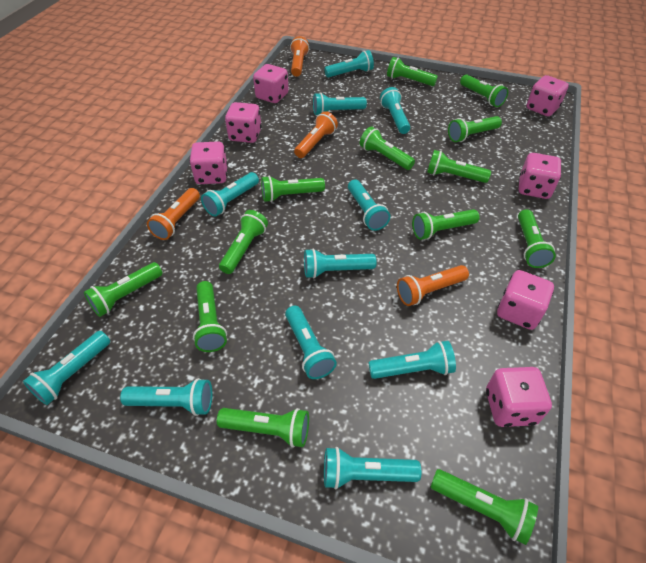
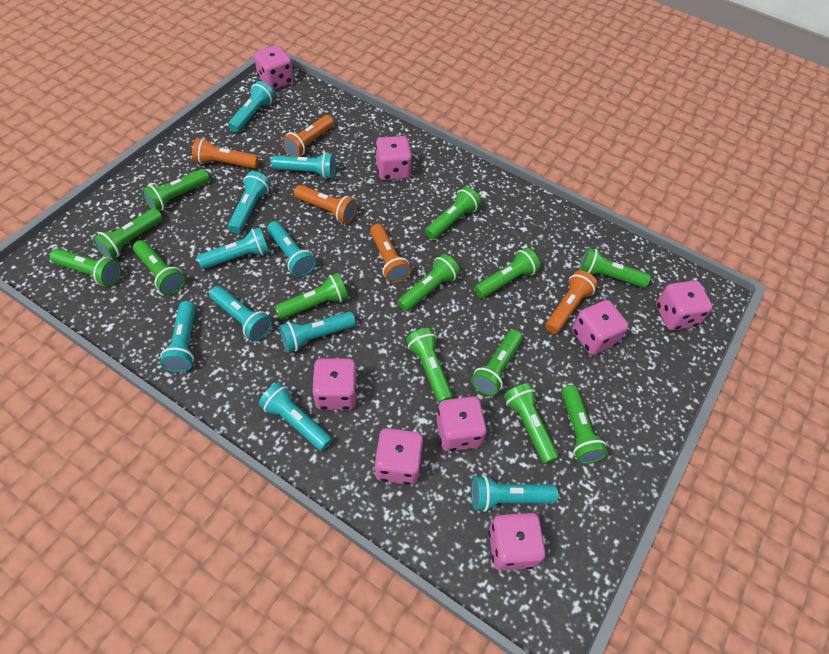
orange flashlight: 4 -> 5
pink dice: 7 -> 8
turquoise flashlight: 11 -> 10

